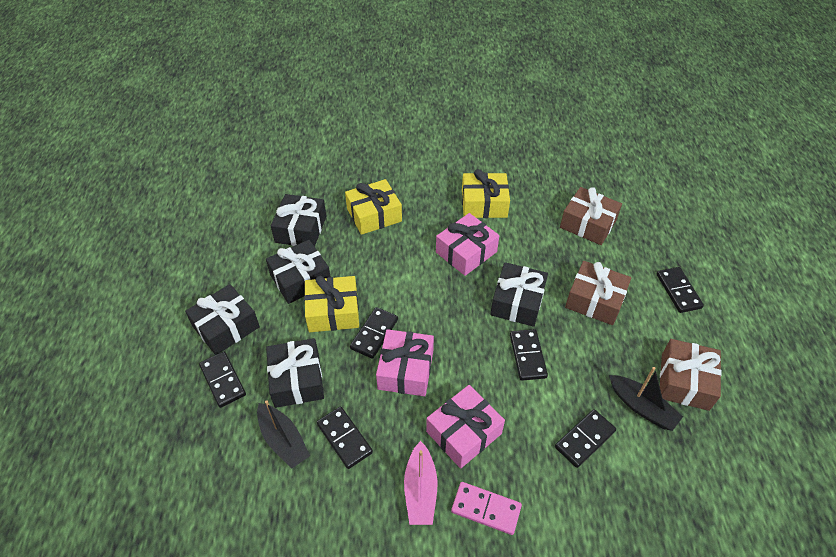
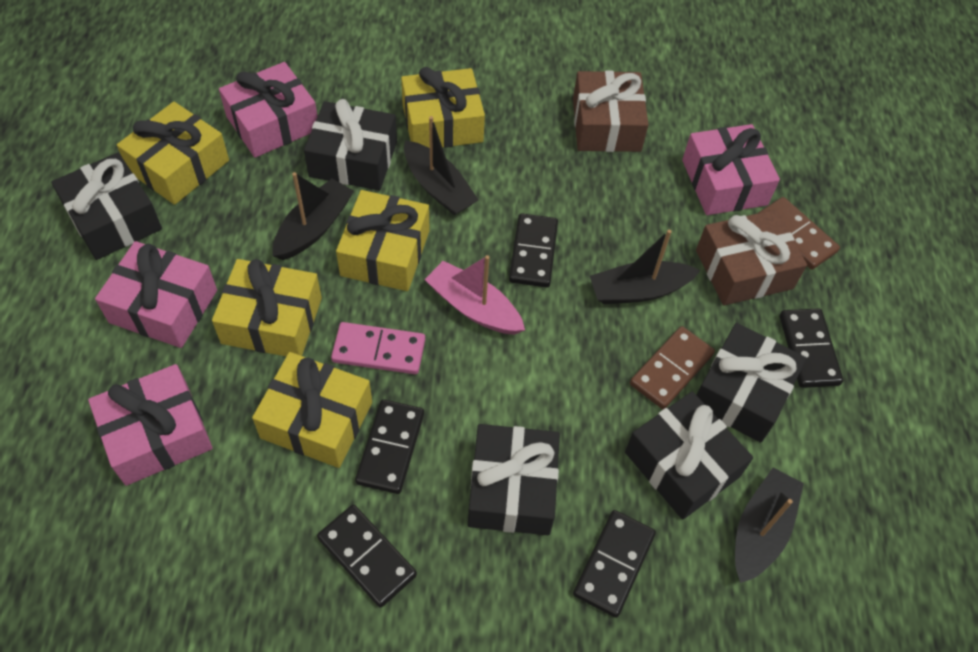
black boat: 2 -> 4
black domino: 6 -> 5
brown domino: 0 -> 2
brown gift: 3 -> 2
pink gift: 3 -> 4
yellow gift: 3 -> 5

